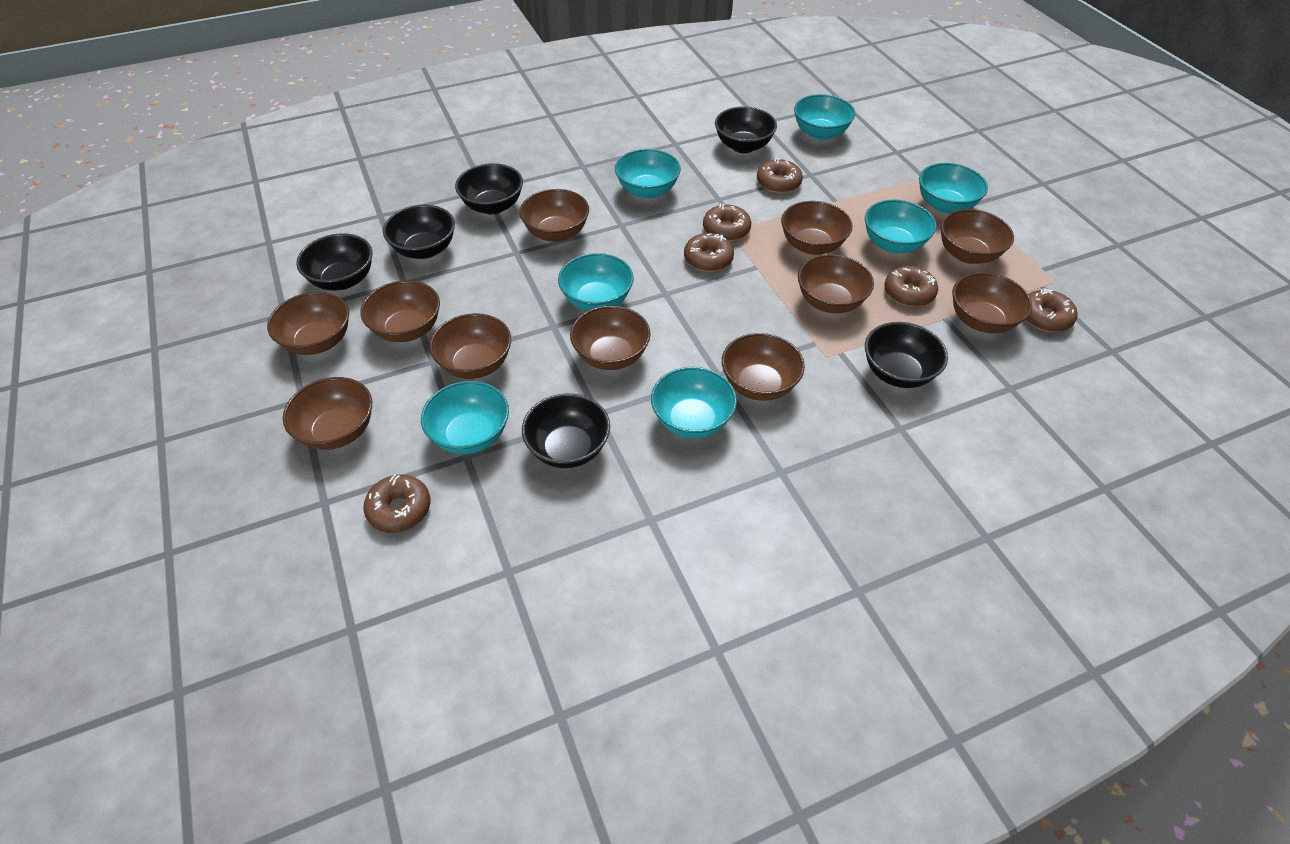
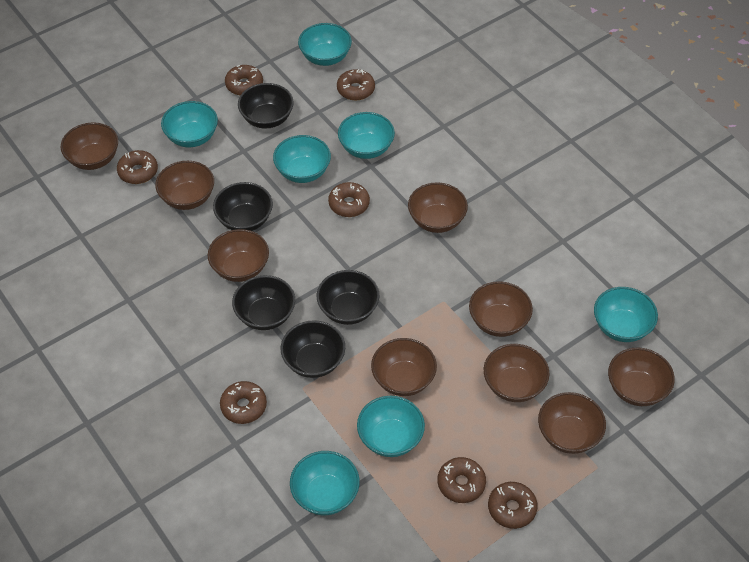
black bowl: 6 -> 5
brown bowl: 11 -> 9
brown donut: 6 -> 7

